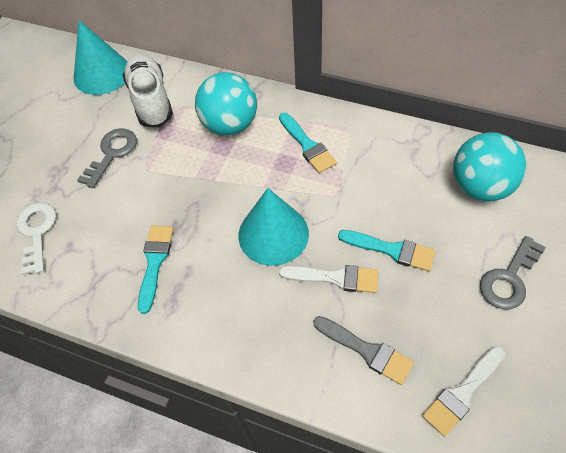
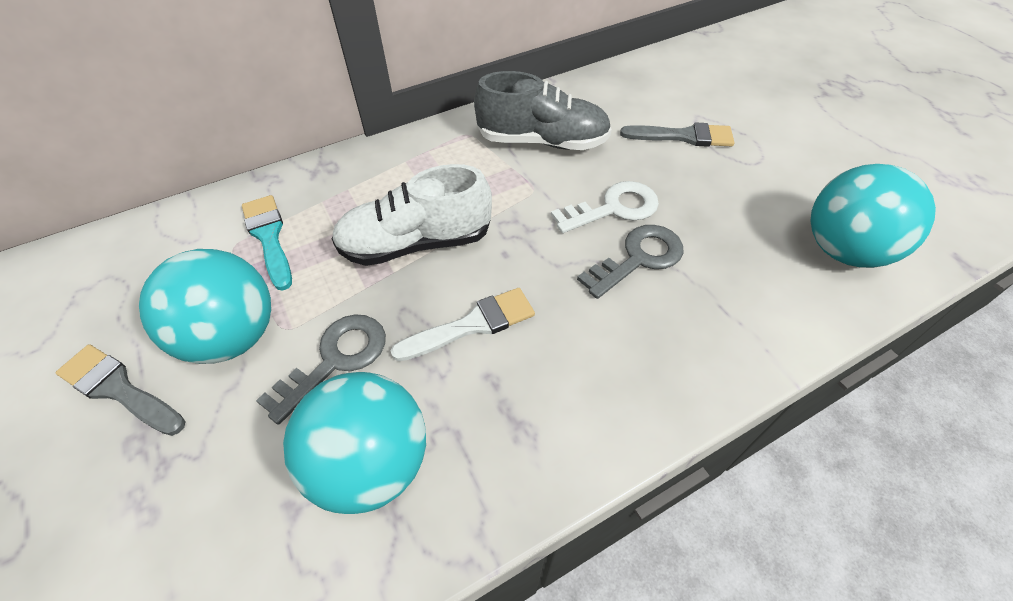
grey brush: 1 -> 2
grey shoe: 0 -> 1
turquoise ball: 2 -> 3
turquoise brush: 3 -> 1
turquoise cone: 2 -> 0
white brush: 2 -> 1

